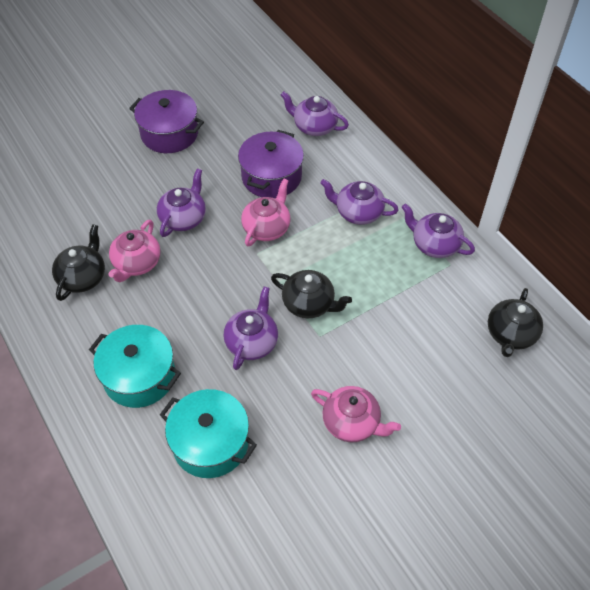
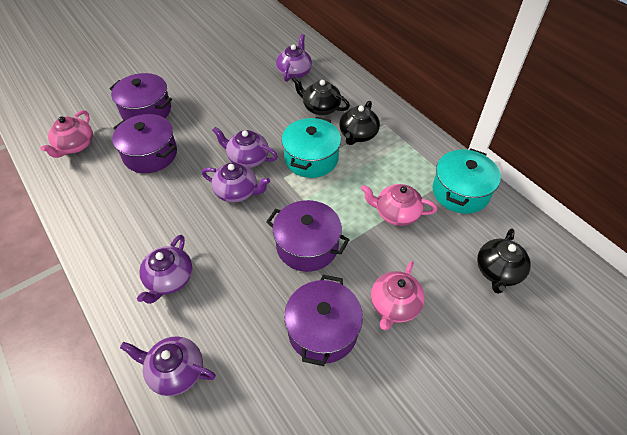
purple pot: 2 -> 4

